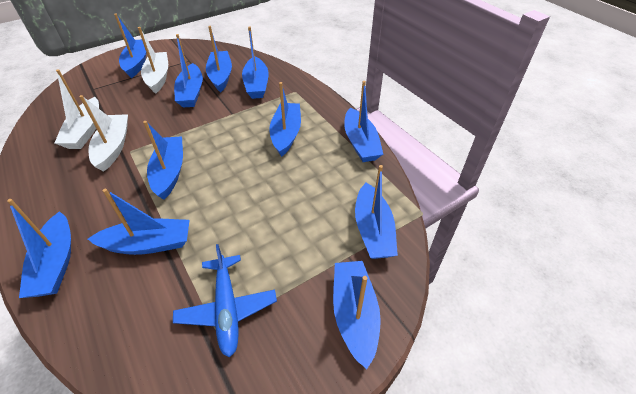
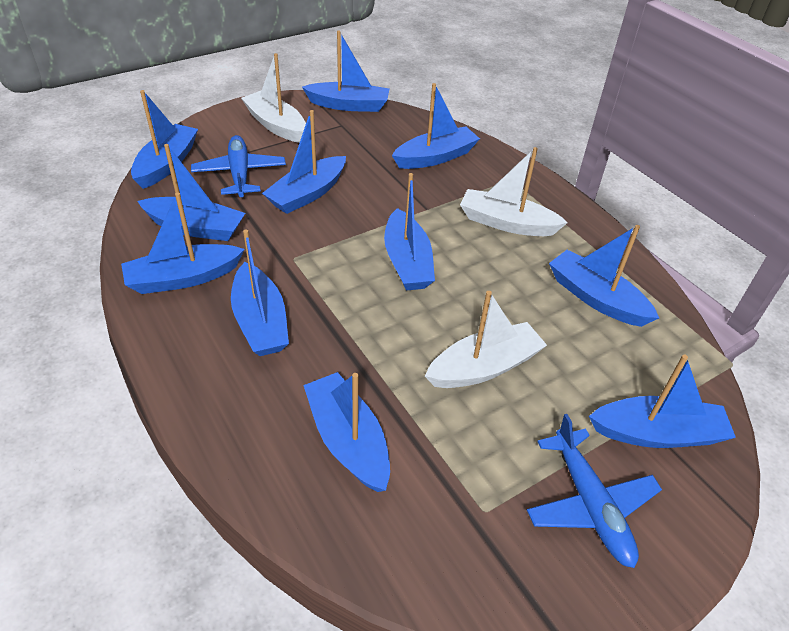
blue plane: 1 -> 2

